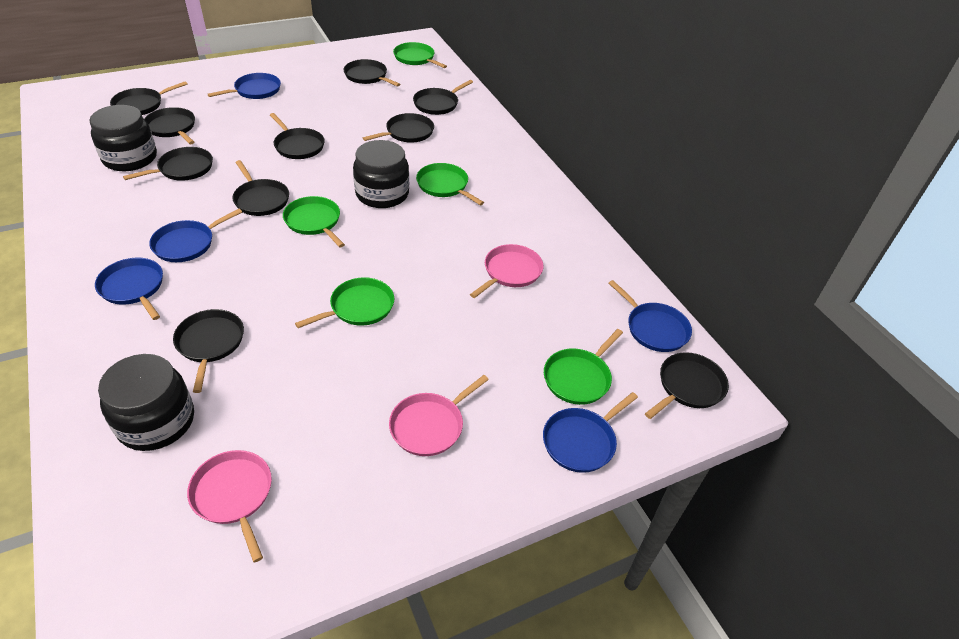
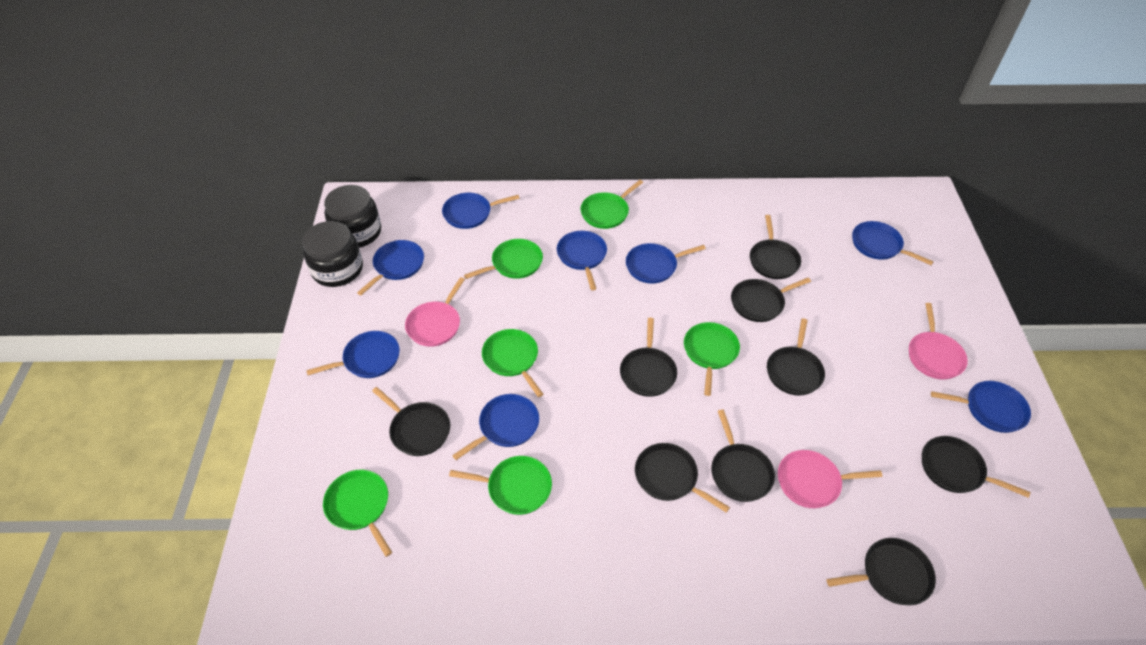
black jar: 3 -> 2
black pan: 10 -> 9
blue pan: 5 -> 8
green pan: 5 -> 6

